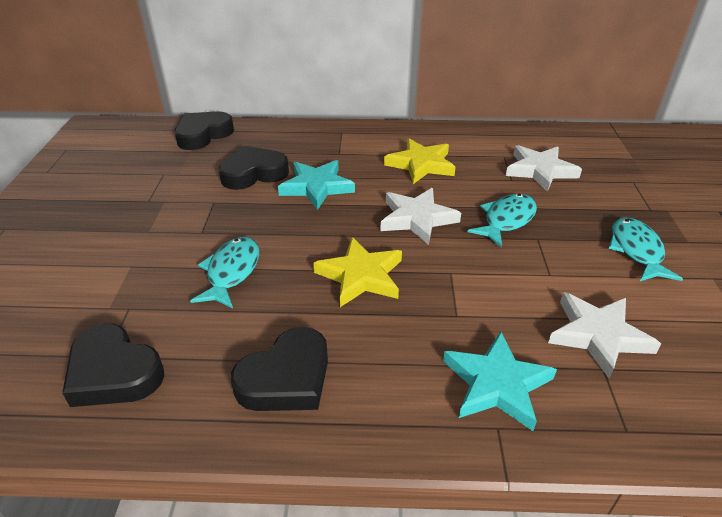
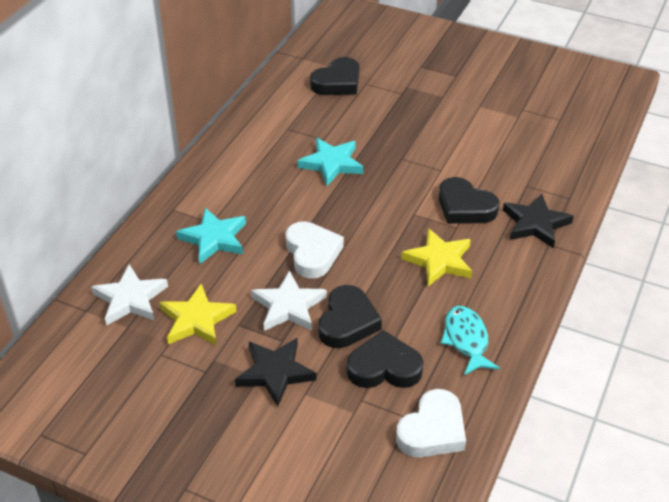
black star: 0 -> 2
turquoise fish: 3 -> 1
white heart: 0 -> 2
white star: 3 -> 2

